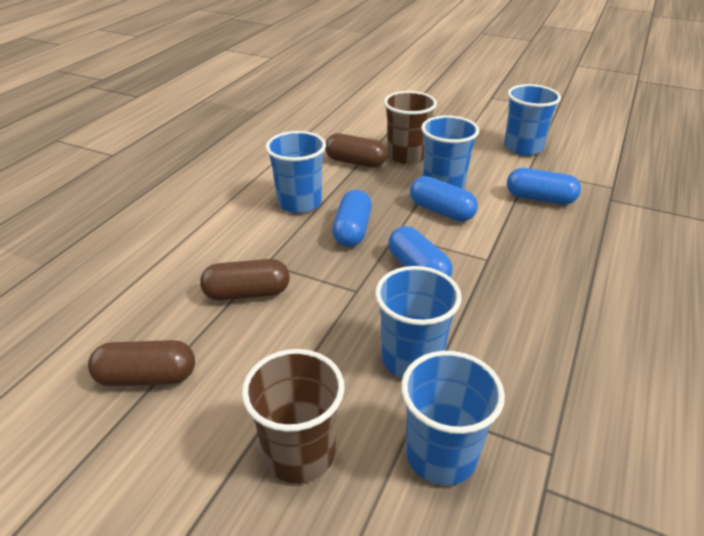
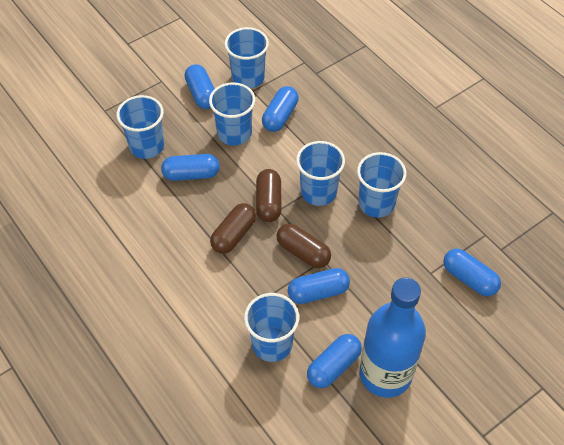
blue bottle: 0 -> 1
blue capsule: 4 -> 6
blue cup: 5 -> 6
brown cup: 2 -> 0

